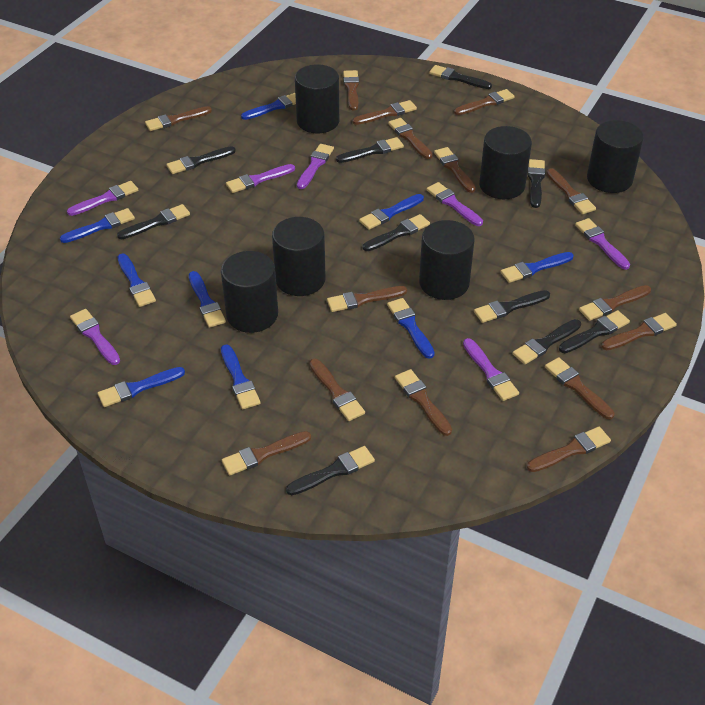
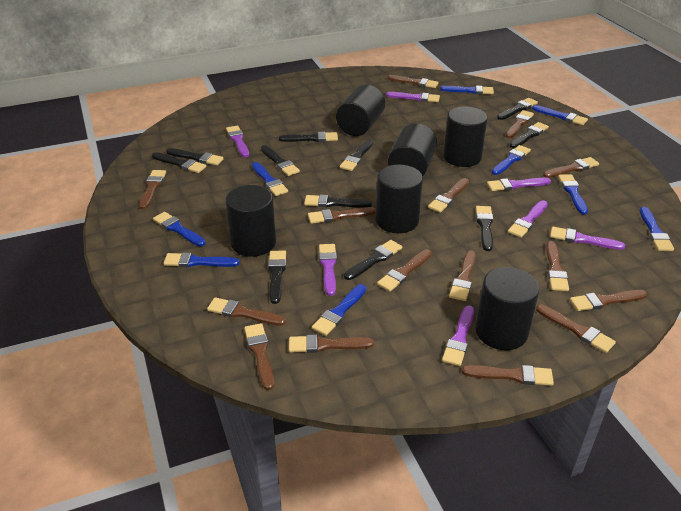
black brush: 10 -> 11

